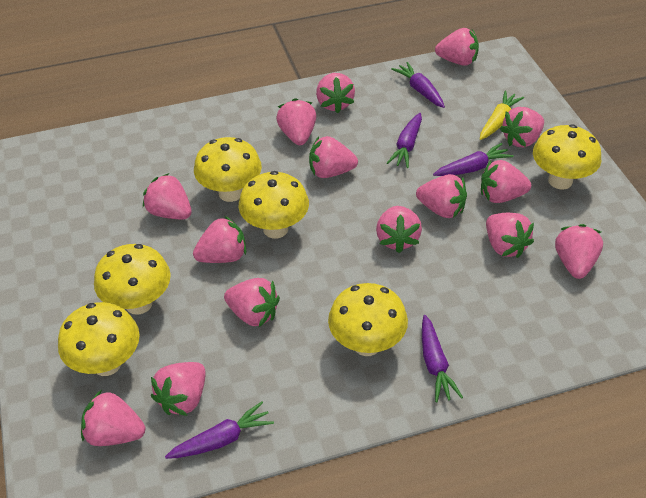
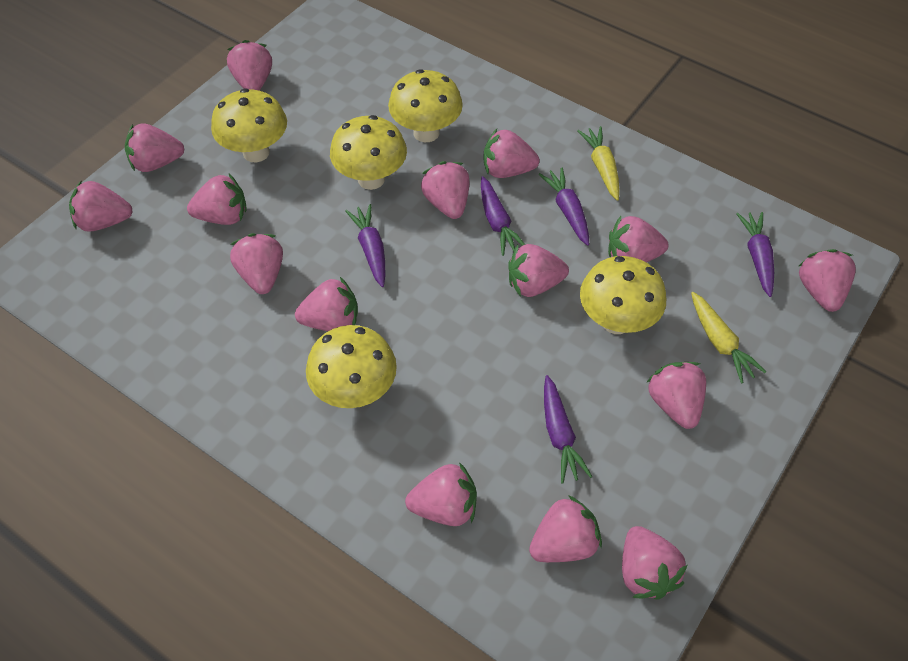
yellow carrot: 1 -> 2
yellow mushroom: 6 -> 5

